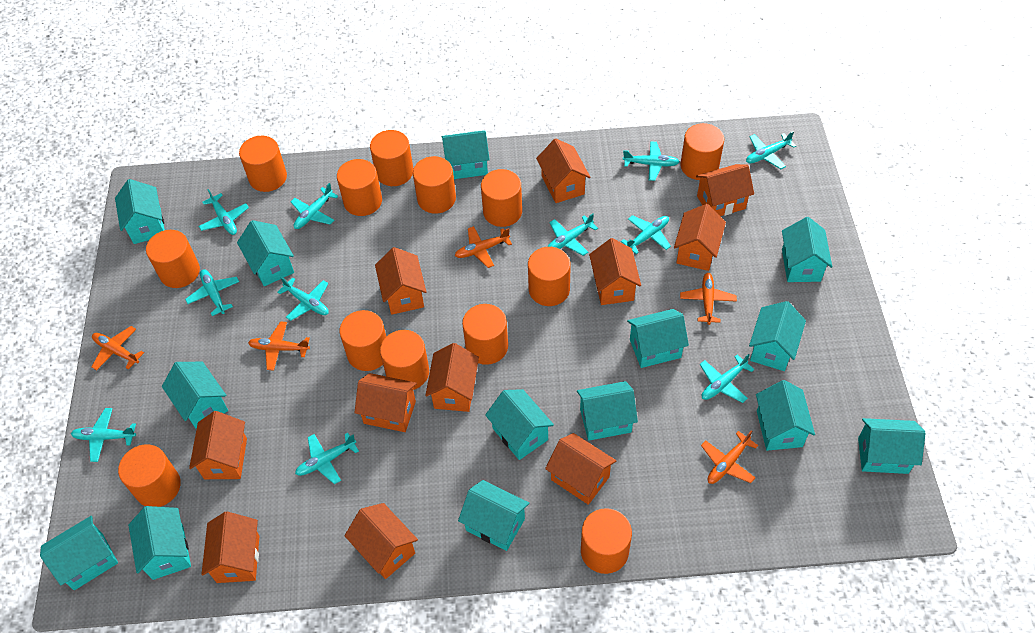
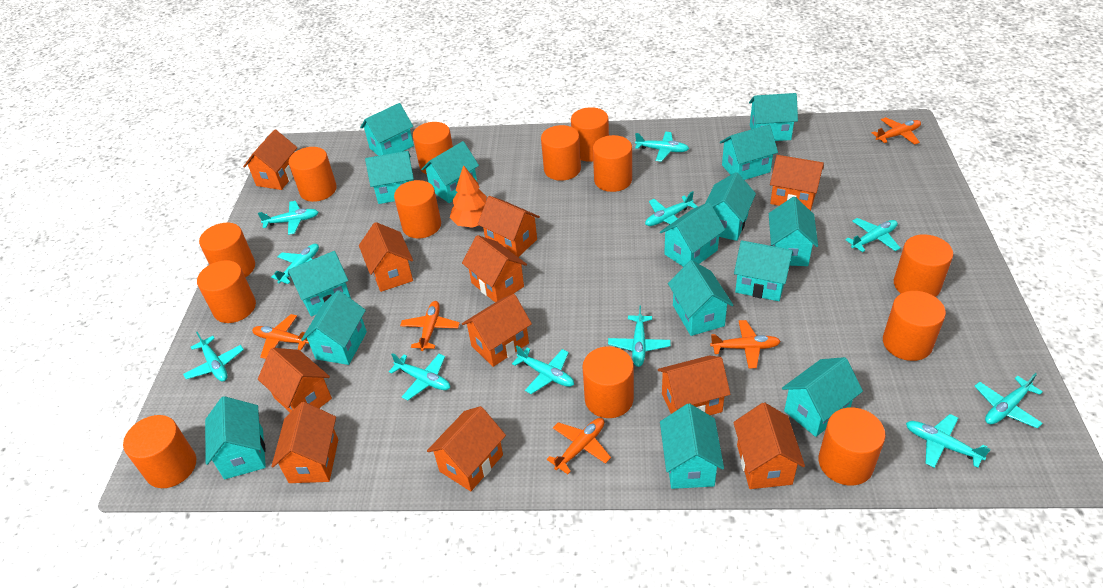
orange tree: 0 -> 1
turquoise house: 14 -> 15

